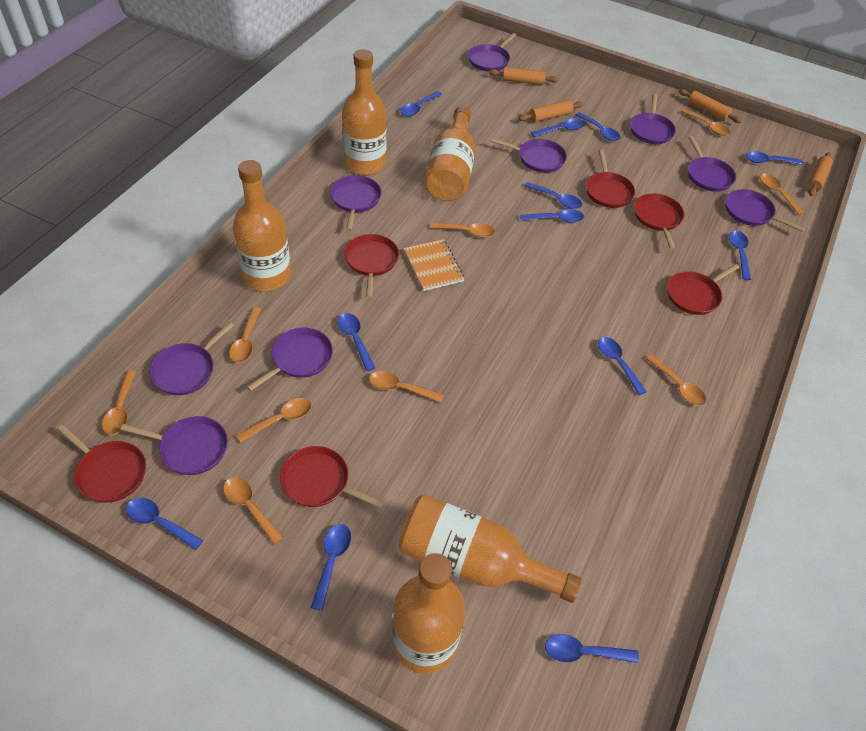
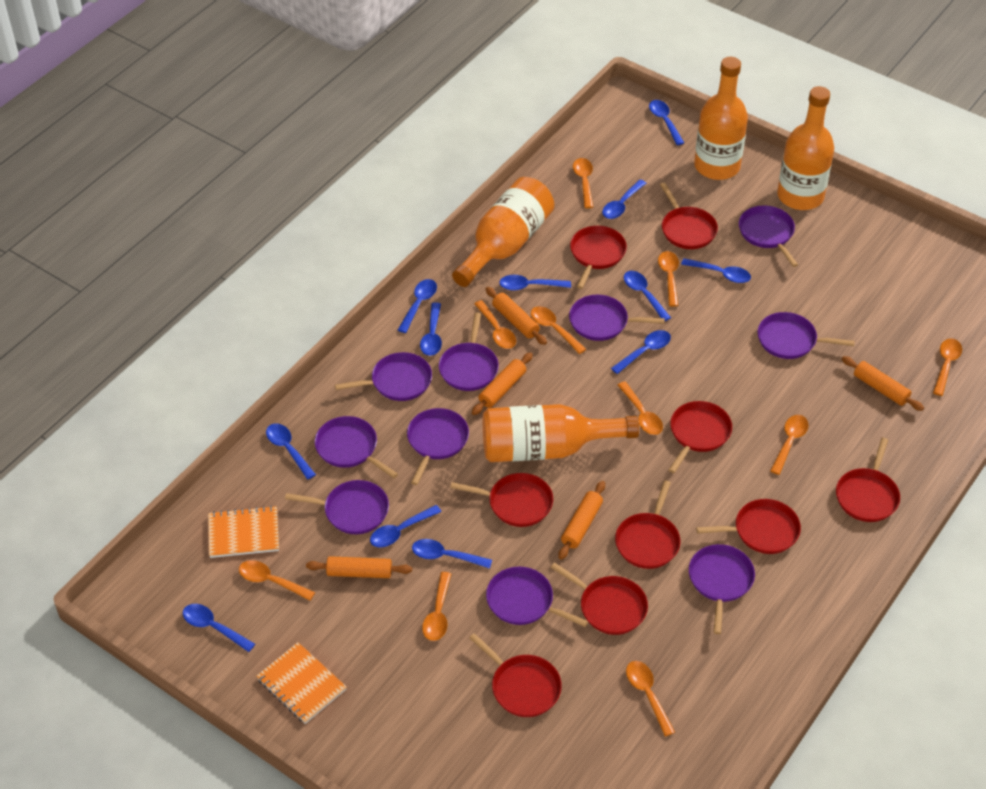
orange bottle: 5 -> 4
orange notebook: 1 -> 2
orange rolling pin: 4 -> 5
orange spoon: 9 -> 10
purple pan: 9 -> 10
red pan: 6 -> 9

